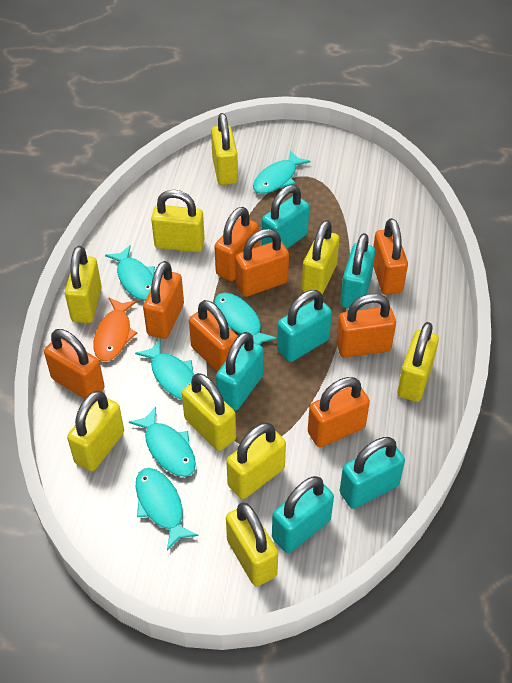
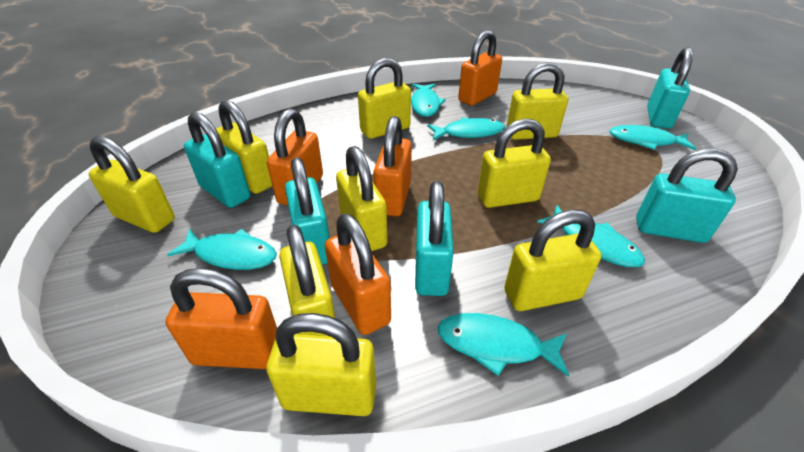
orange fish: 1 -> 0
orange padlock: 8 -> 5
turquoise padlock: 6 -> 5

